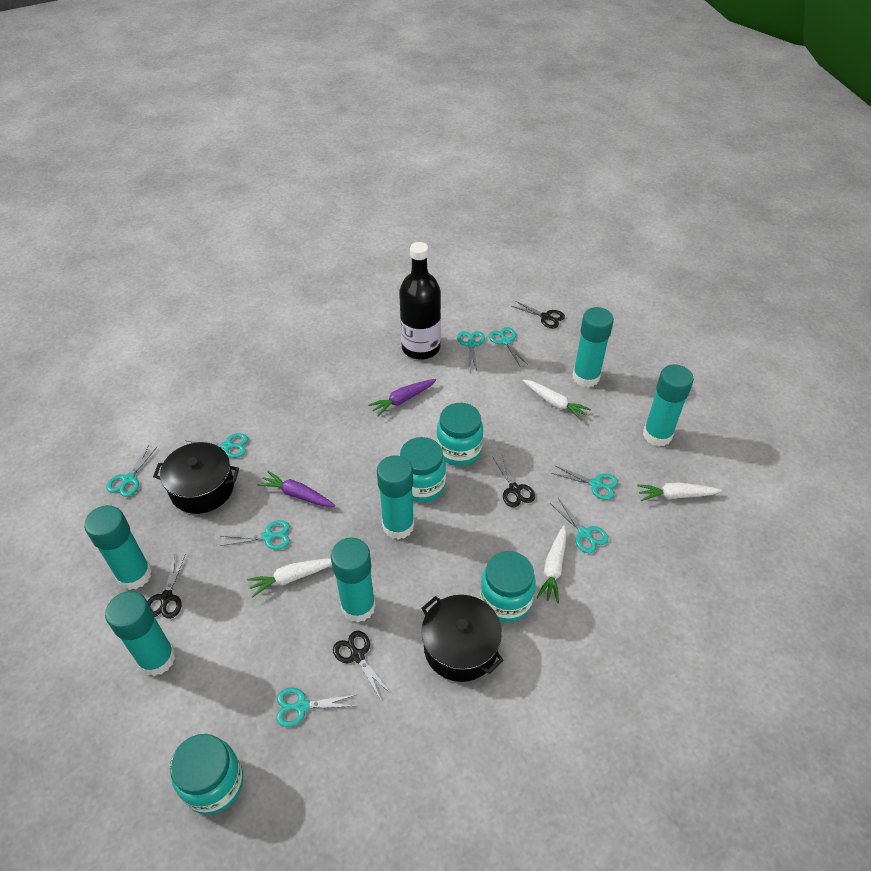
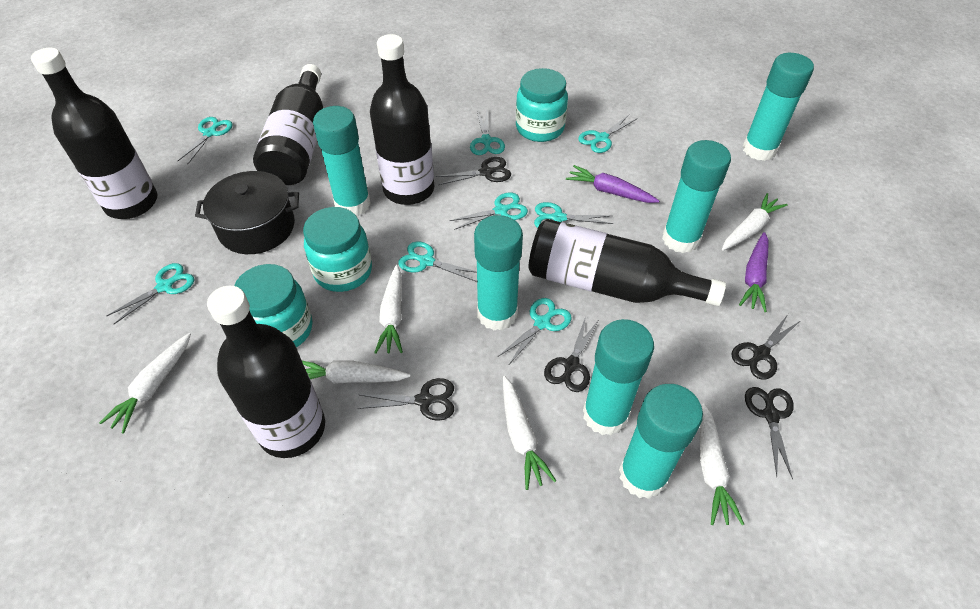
black bottle: 1 -> 5
black pot: 2 -> 1
black scissors: 4 -> 5
turquoise jar: 4 -> 3
white carrot: 4 -> 6

